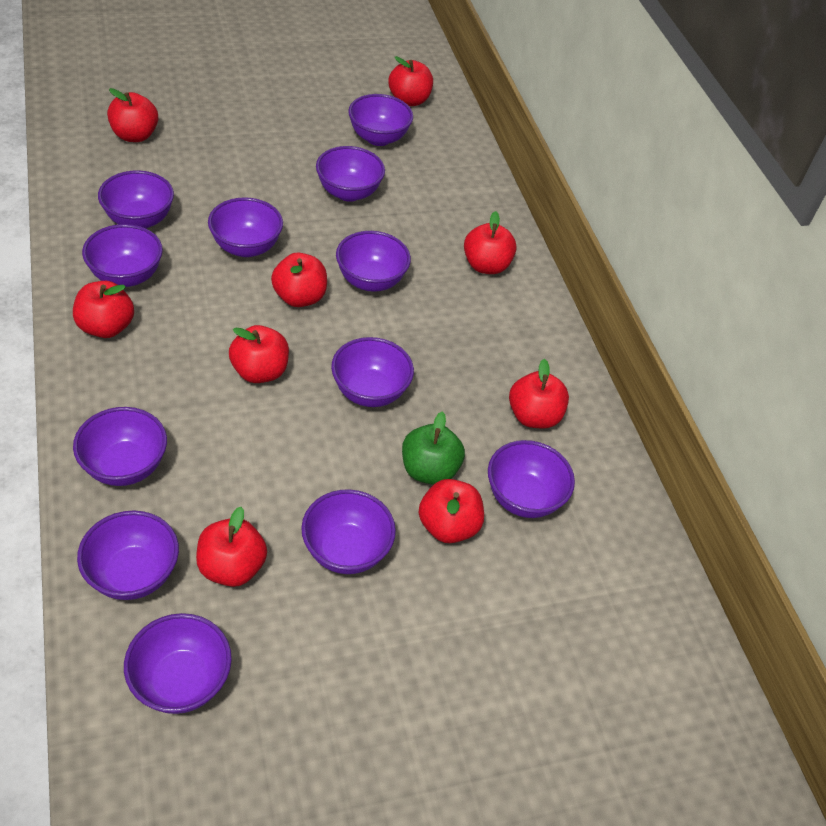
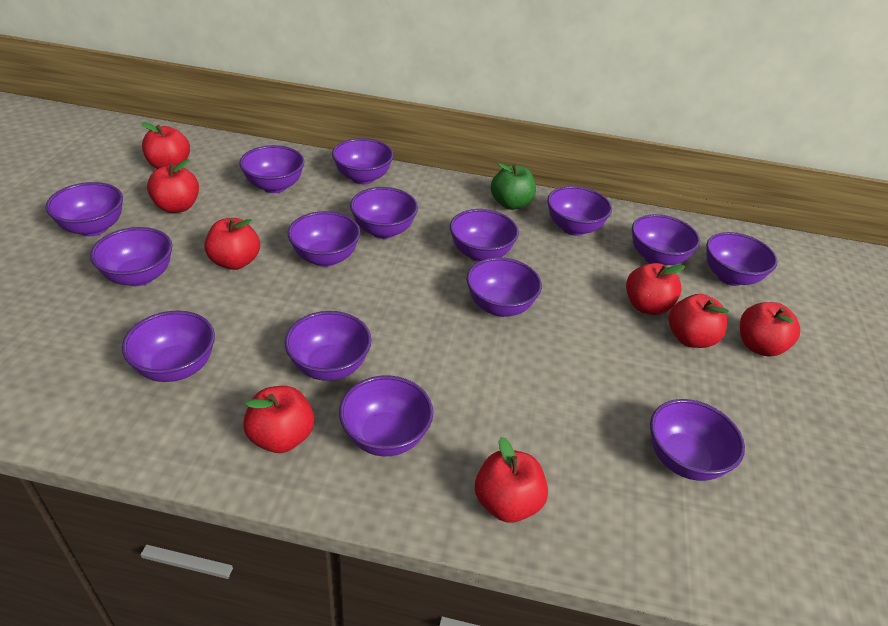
purple bowl: 12 -> 15
red apple: 9 -> 8

